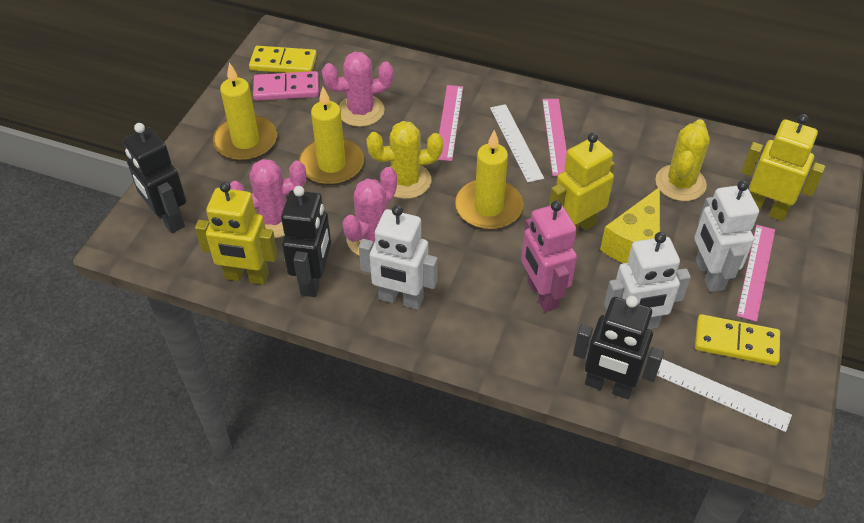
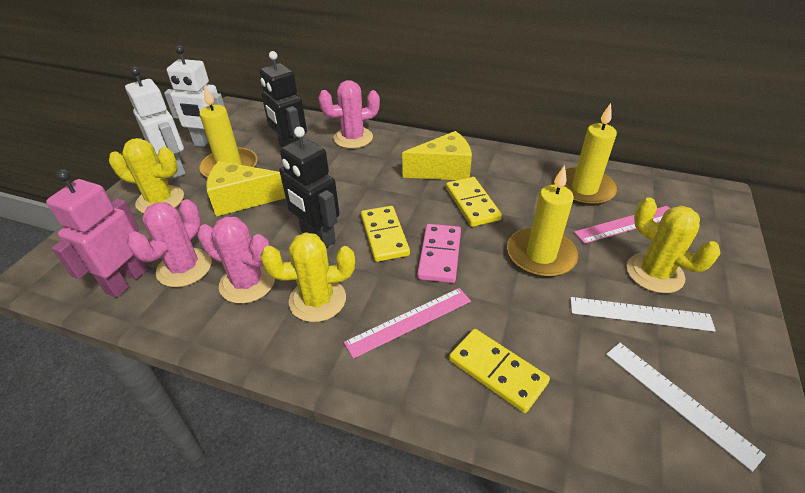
black robot: 3 -> 2
pink ruler: 3 -> 2
white robot: 3 -> 2
yellow cactus: 2 -> 3
yellow cheese: 1 -> 2
yellow domino: 2 -> 3
yellow robot: 3 -> 0

